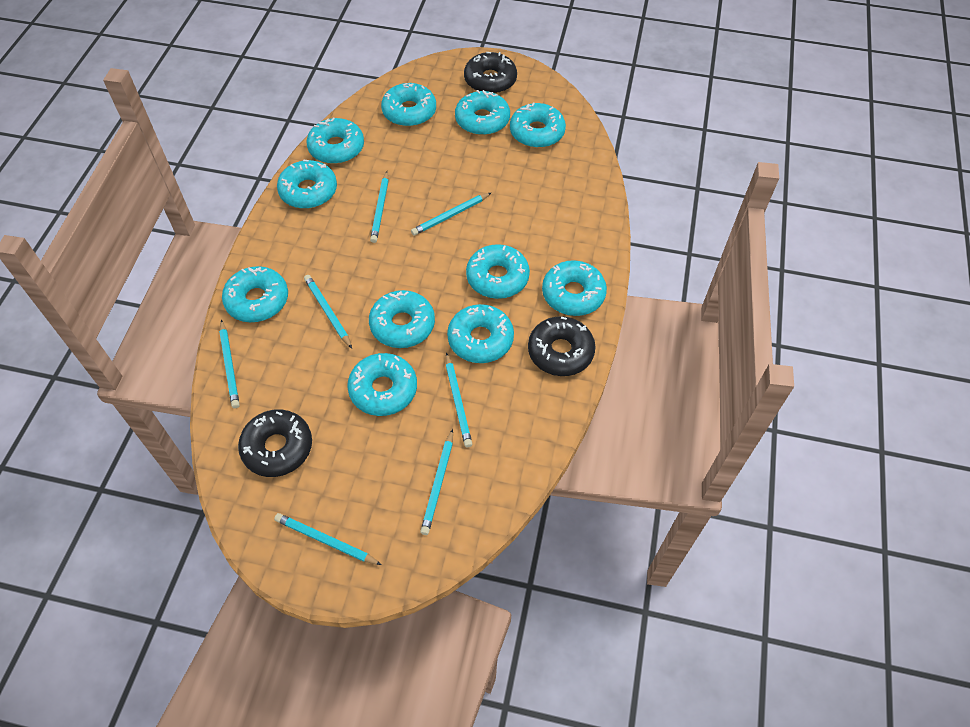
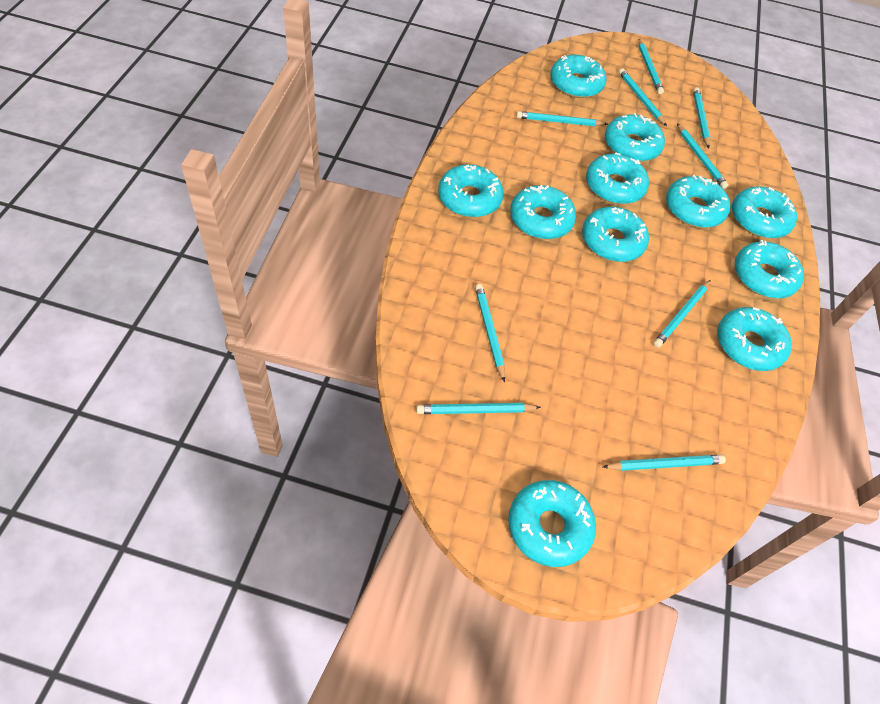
black donut: 3 -> 0
turquoise pencil: 7 -> 9

